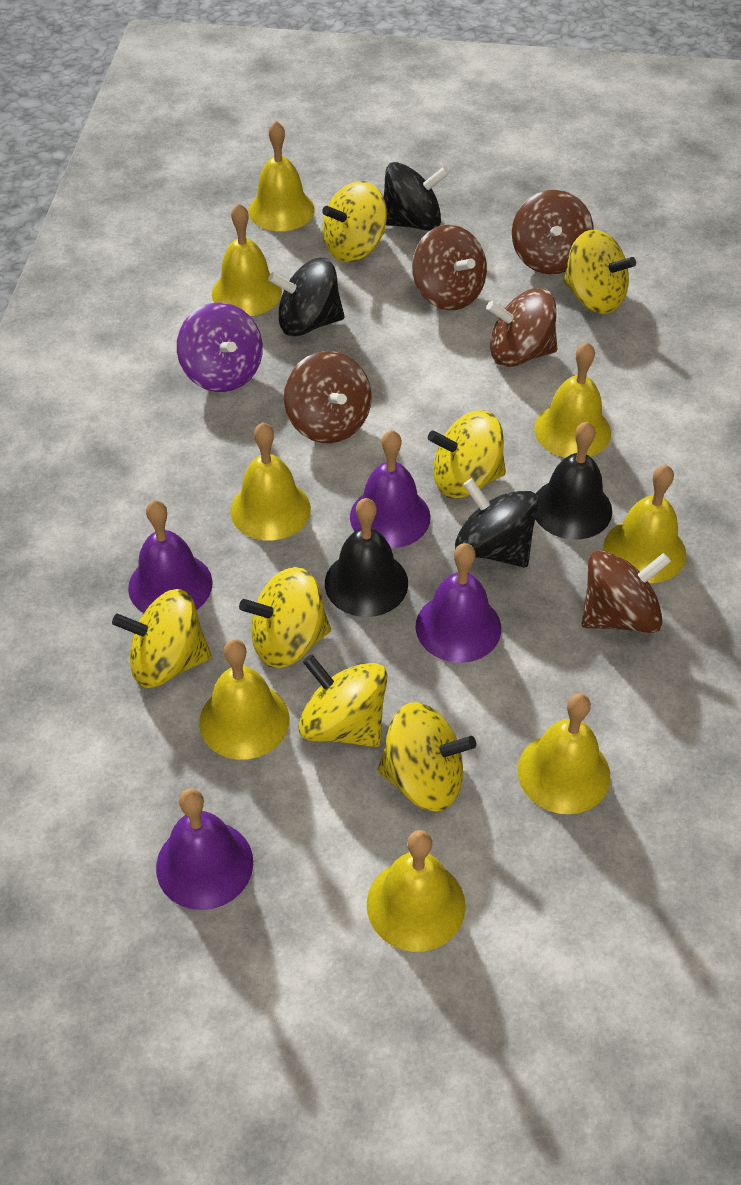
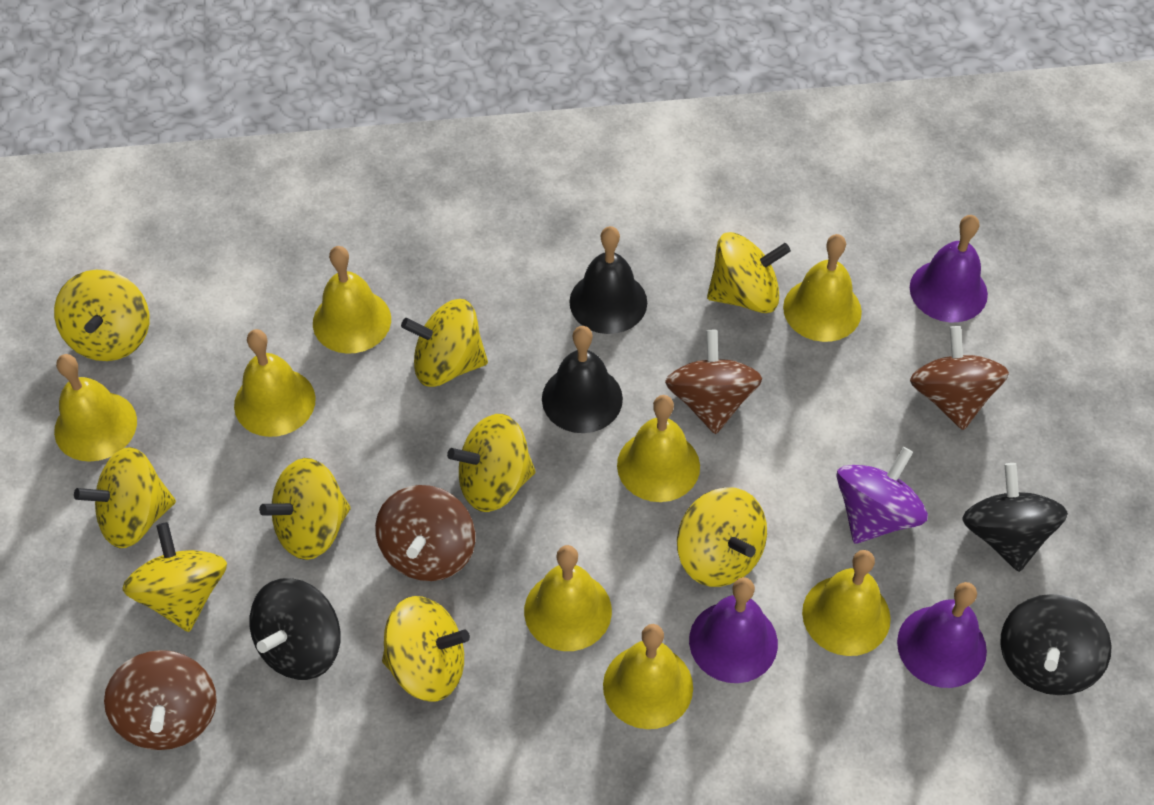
brown spinning top: 5 -> 4
purple bell: 4 -> 3
yellow spinning top: 7 -> 9

